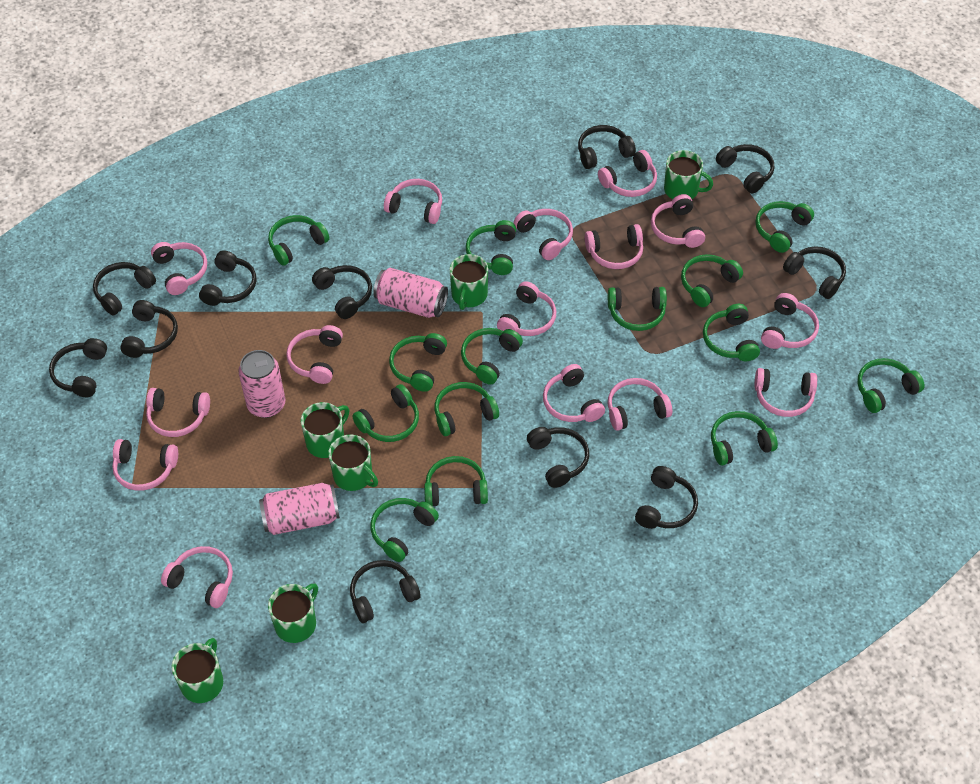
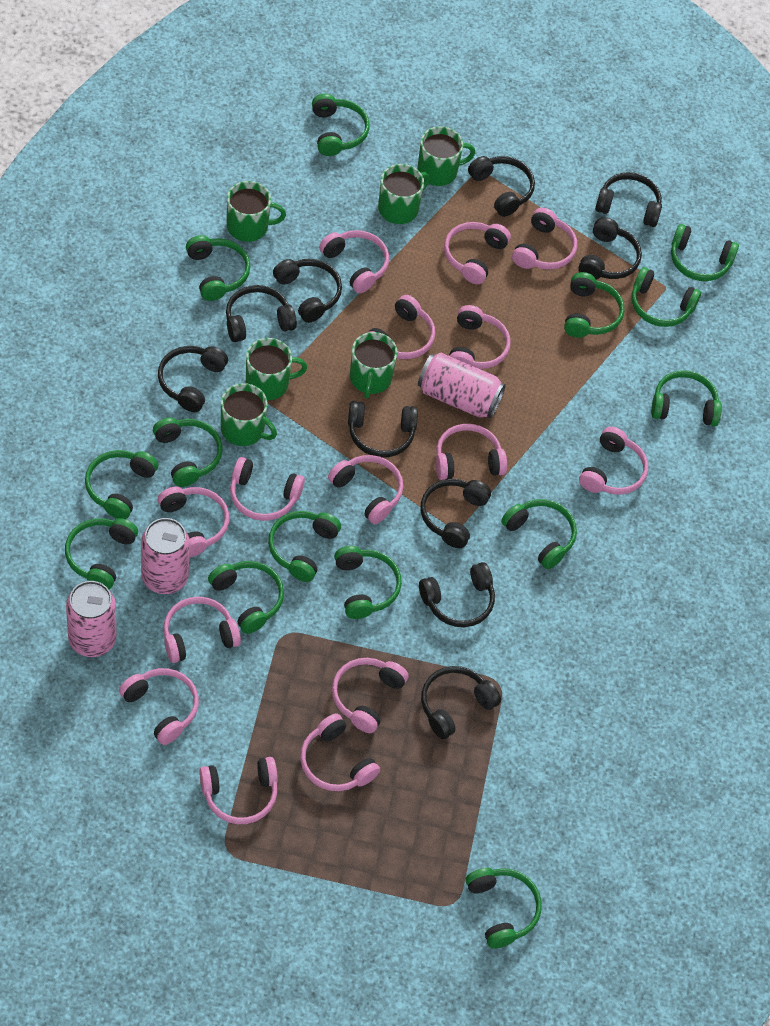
black headphones: 11 -> 10

